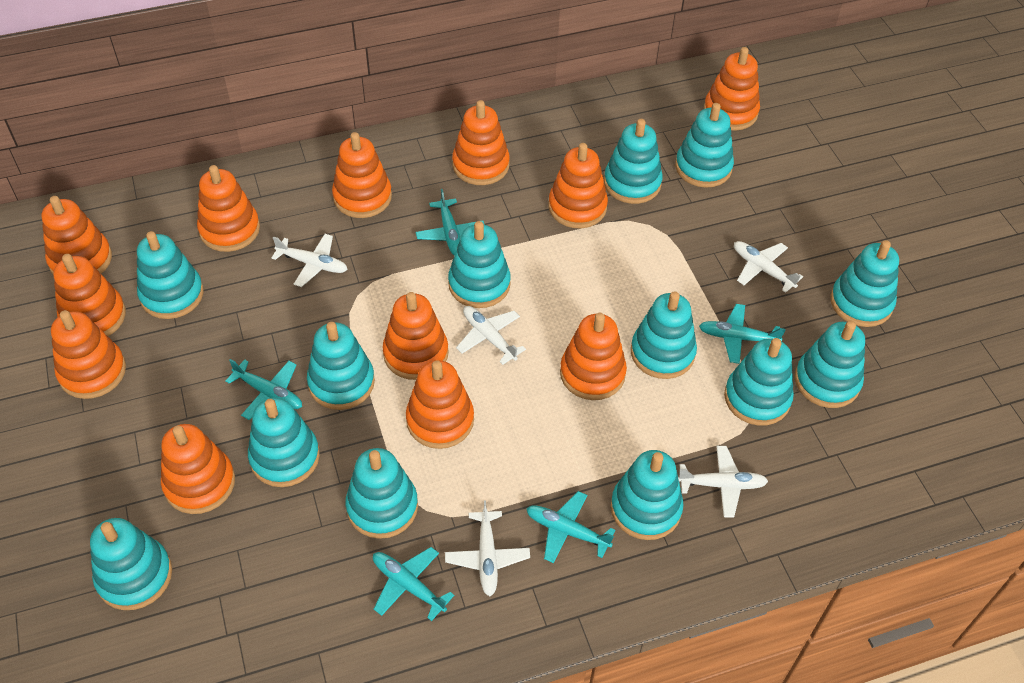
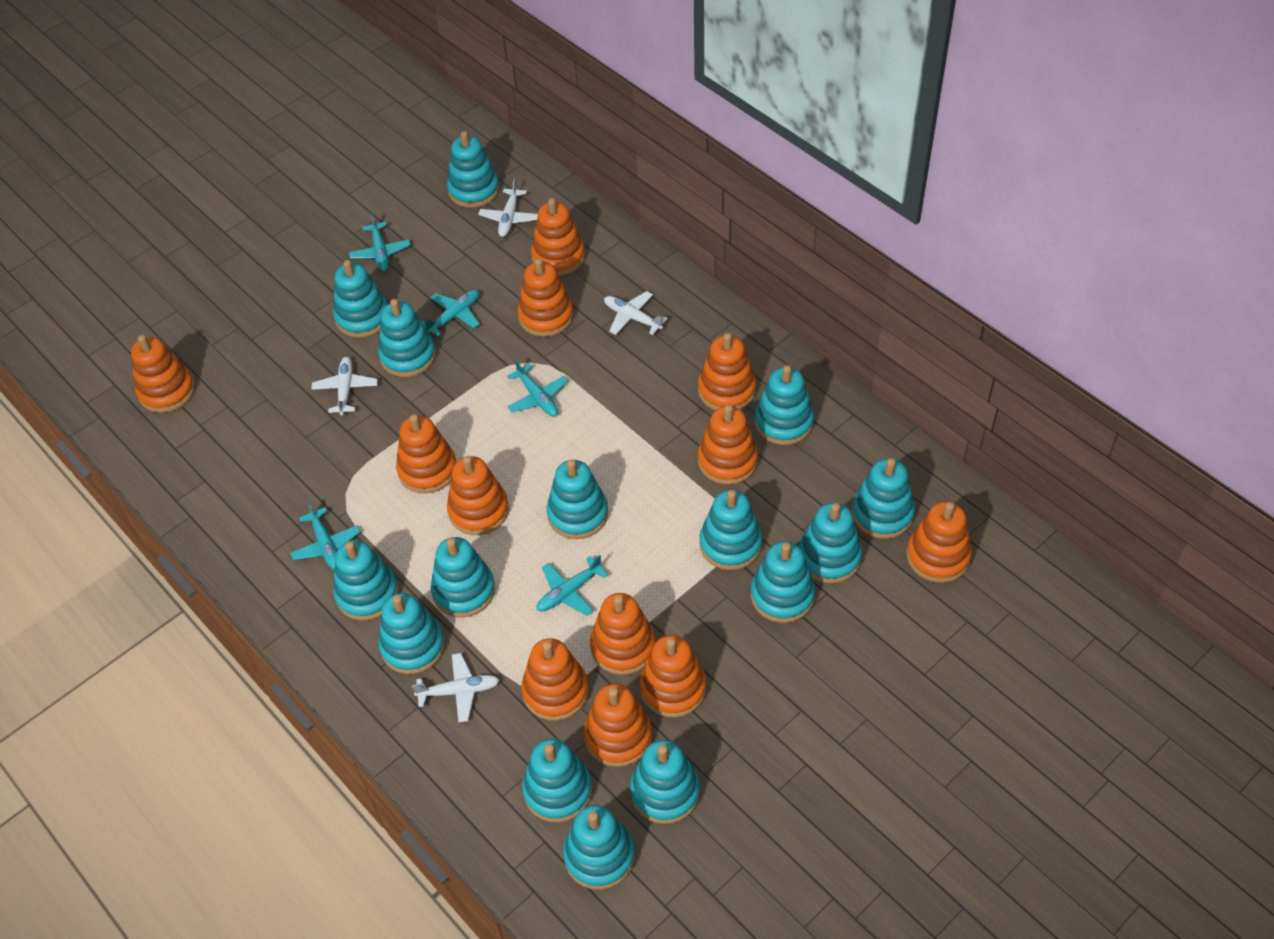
turquoise stacking toy: 13 -> 15
white plane: 5 -> 4

